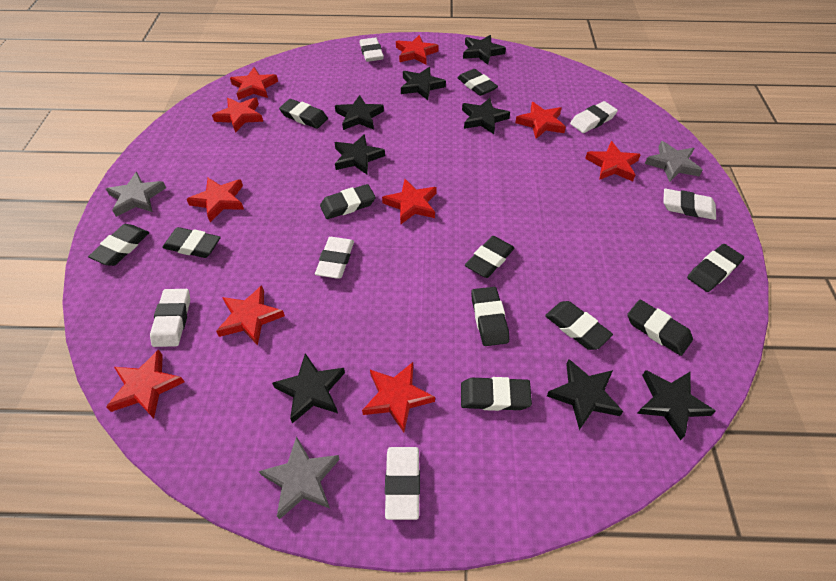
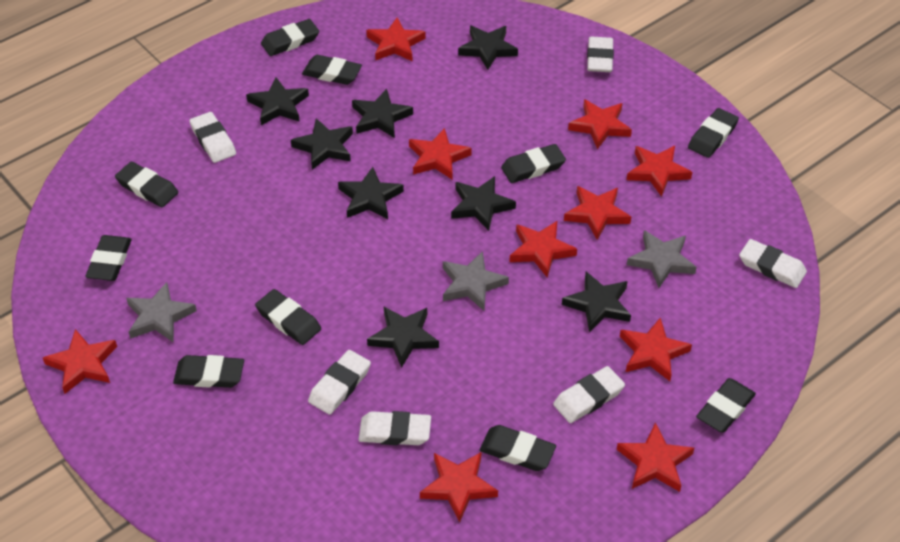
black eraser: 11 -> 10

